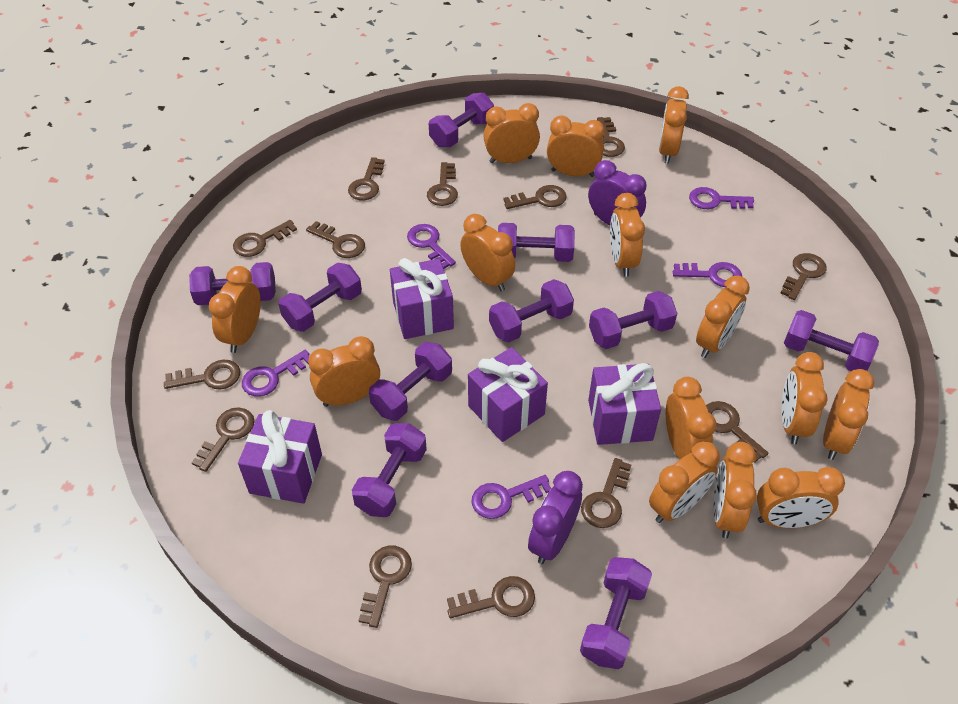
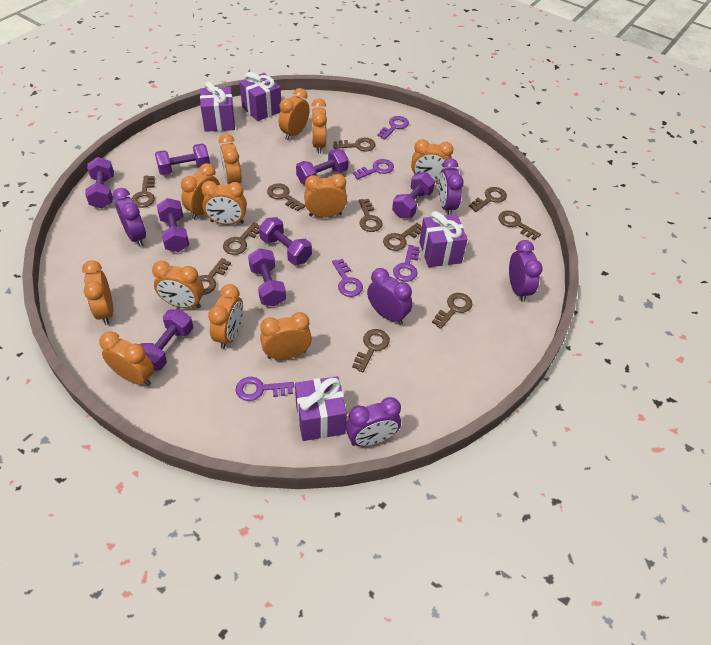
brown key: 13 -> 11
orange clock: 14 -> 12
purple clock: 2 -> 5
purple dumbbell: 10 -> 8

